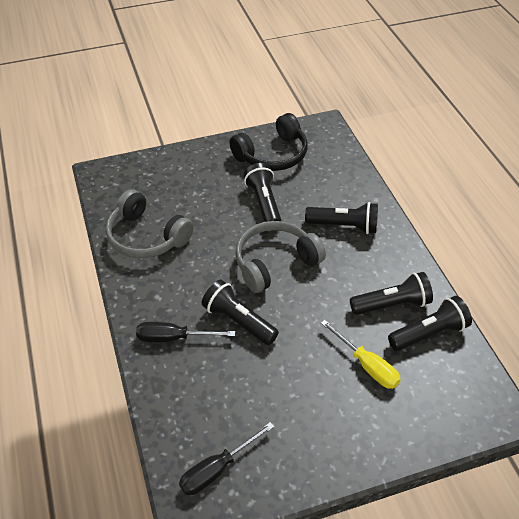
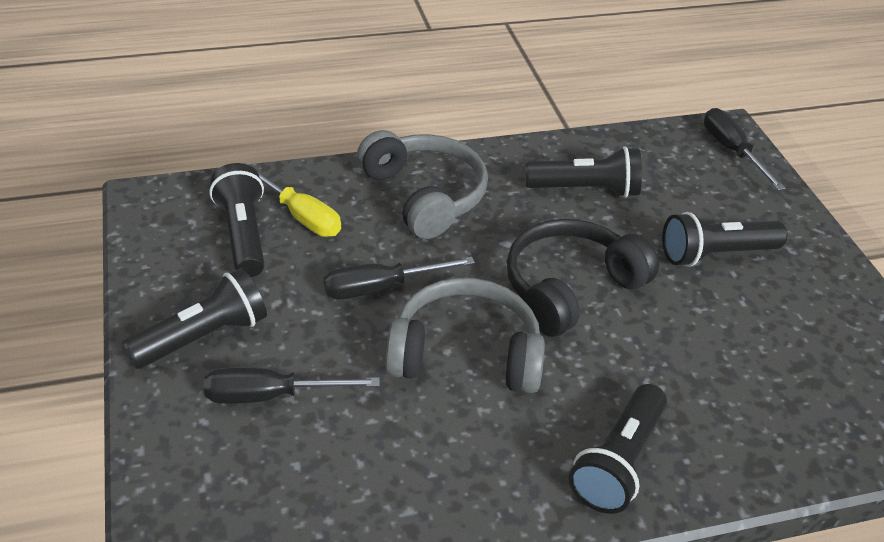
black screwdriver: 2 -> 3

